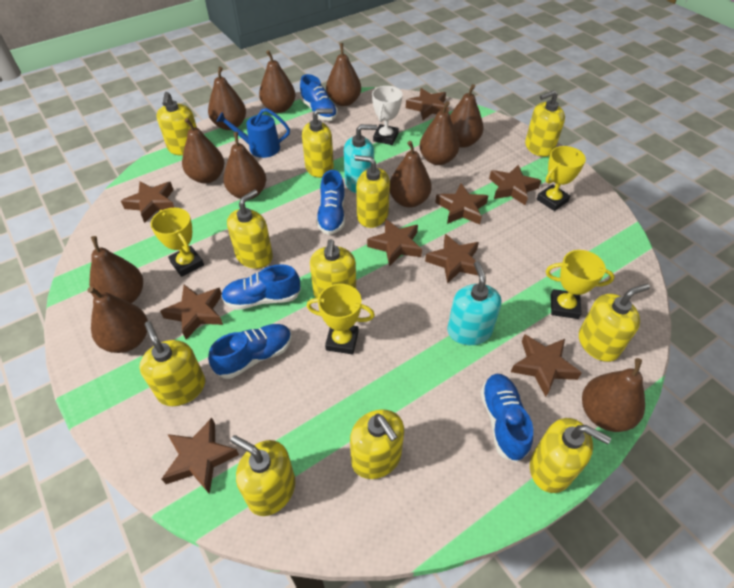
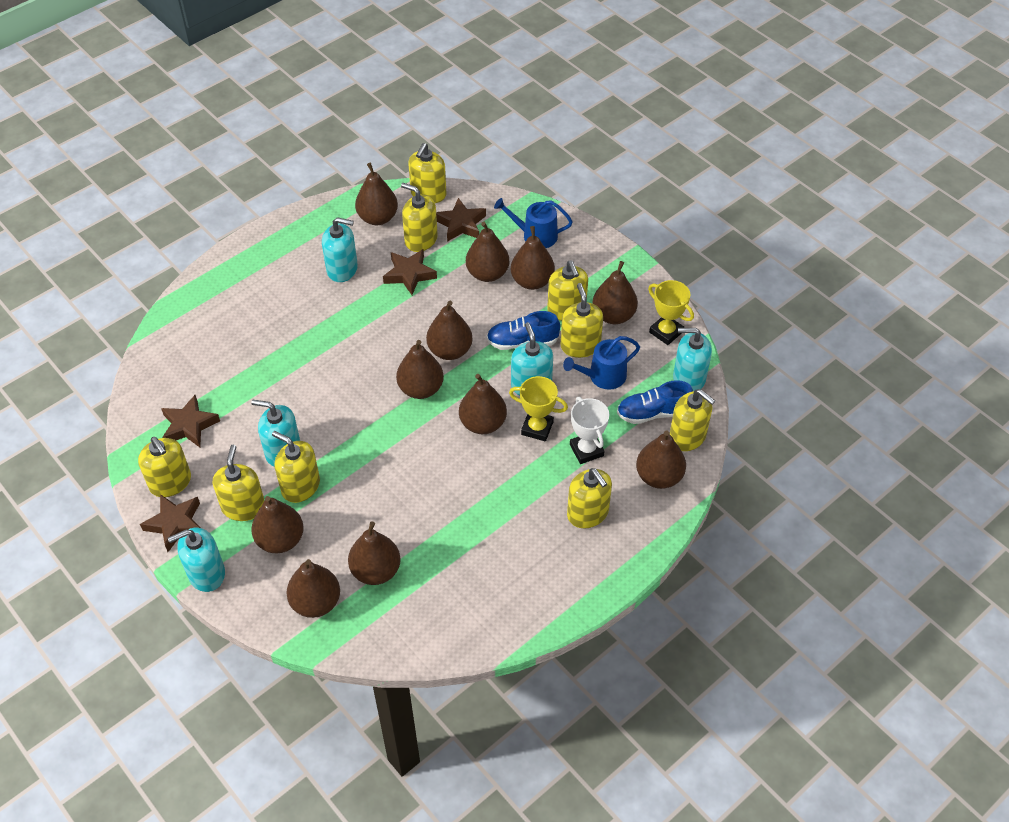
blue shoe: 5 -> 2
blue watering can: 1 -> 2
brown star: 9 -> 4
turquoise soap dispenser: 2 -> 5
yellow soap dispenser: 11 -> 9
yellow trophy: 4 -> 2

